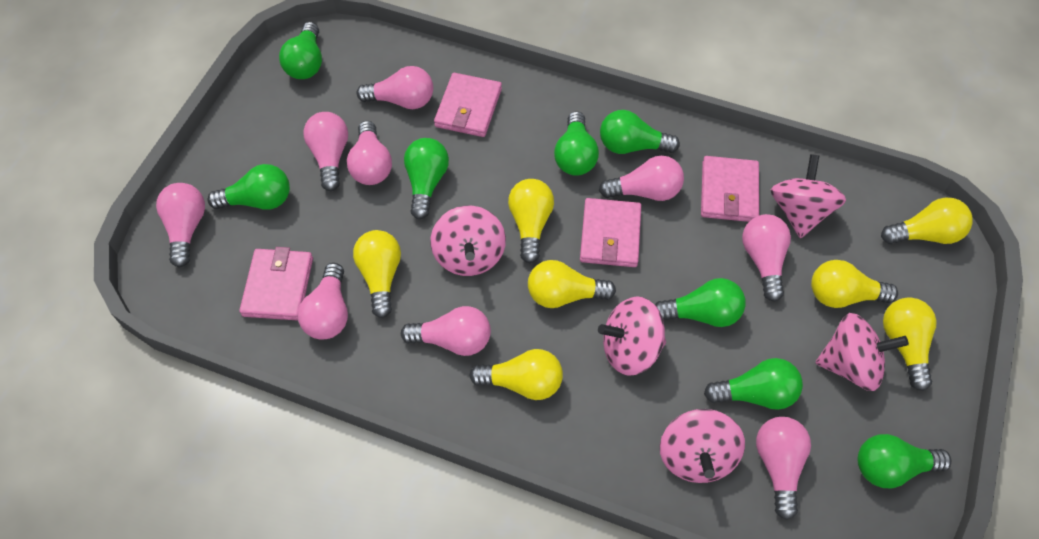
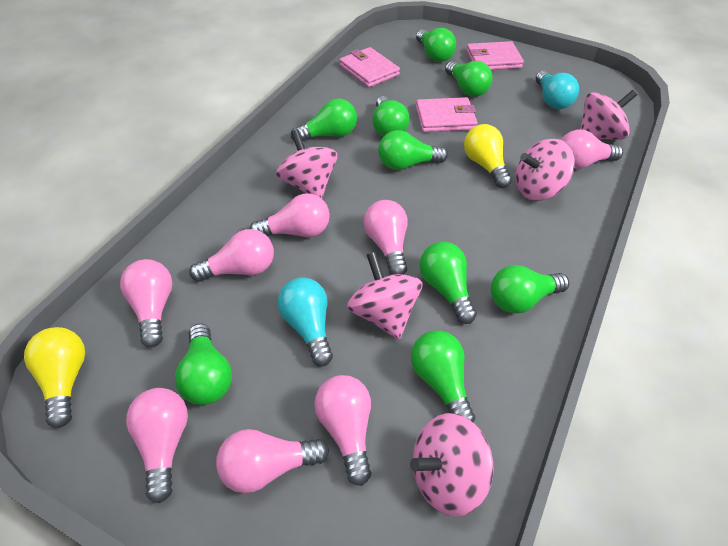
green light bulb: 8 -> 9
pink light bulb: 9 -> 8
pink wallet: 4 -> 3
turquoise light bulb: 0 -> 2
yellow light bulb: 7 -> 2

